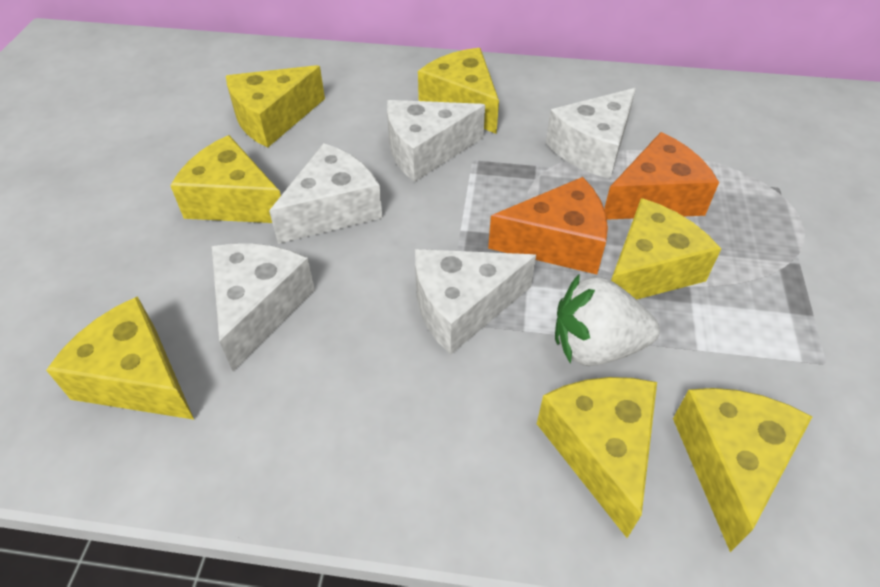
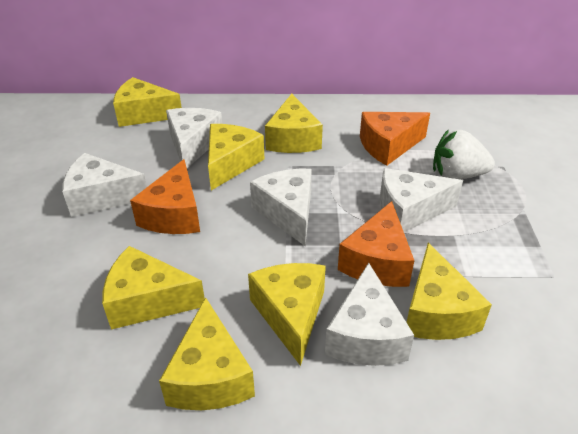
orange cheese: 2 -> 3

